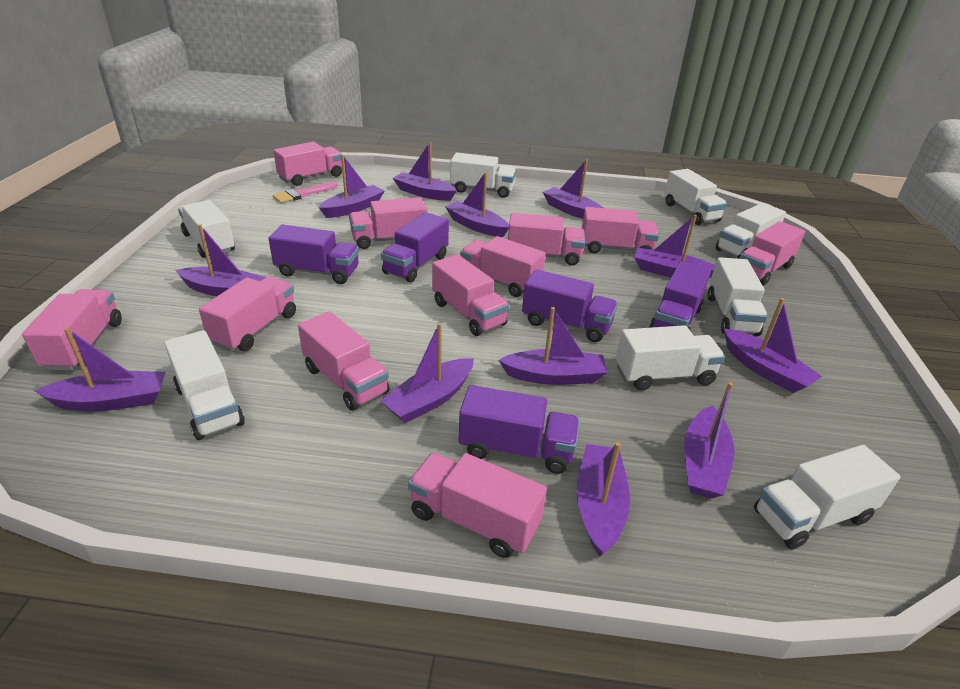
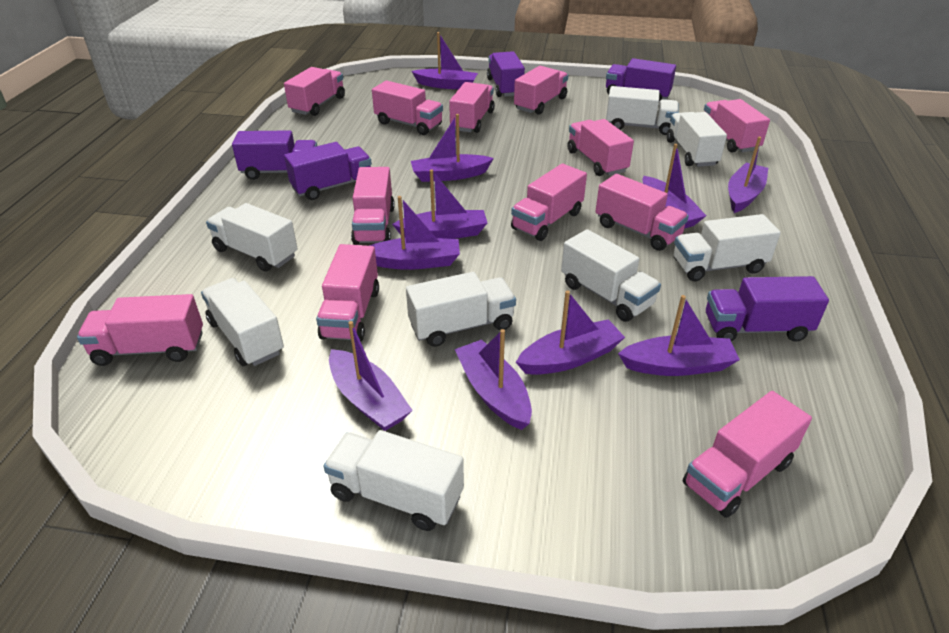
pink brush: 1 -> 0
pink truck: 11 -> 12
purple boat: 12 -> 10

